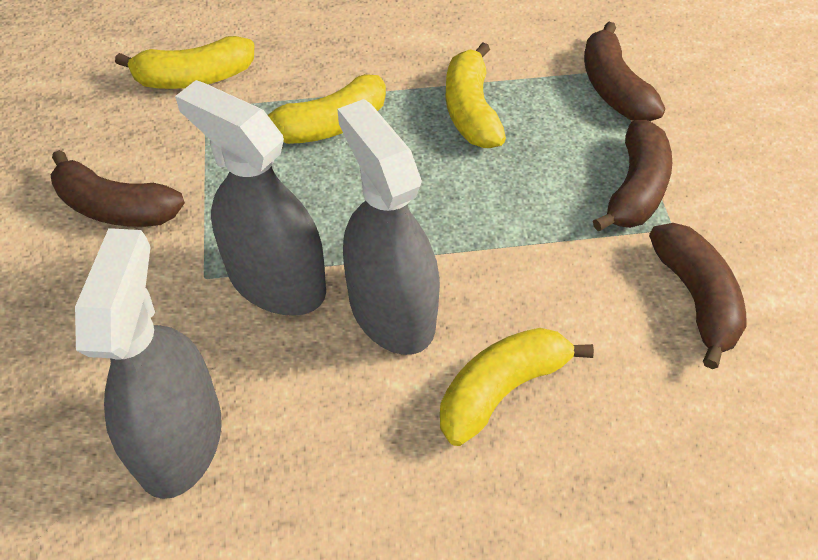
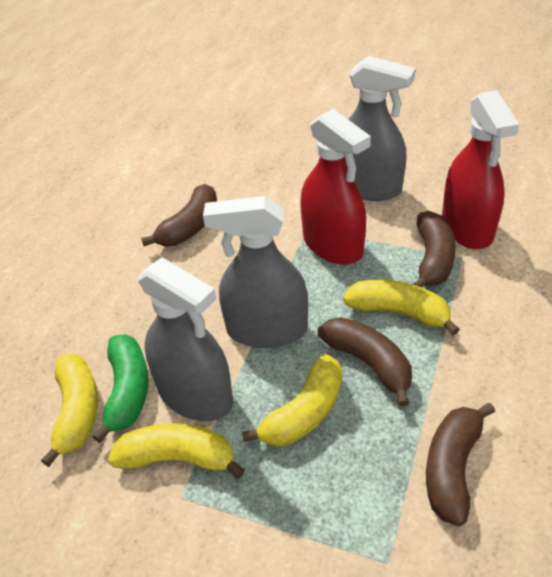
green banana: 0 -> 1
red spray bottle: 0 -> 2

